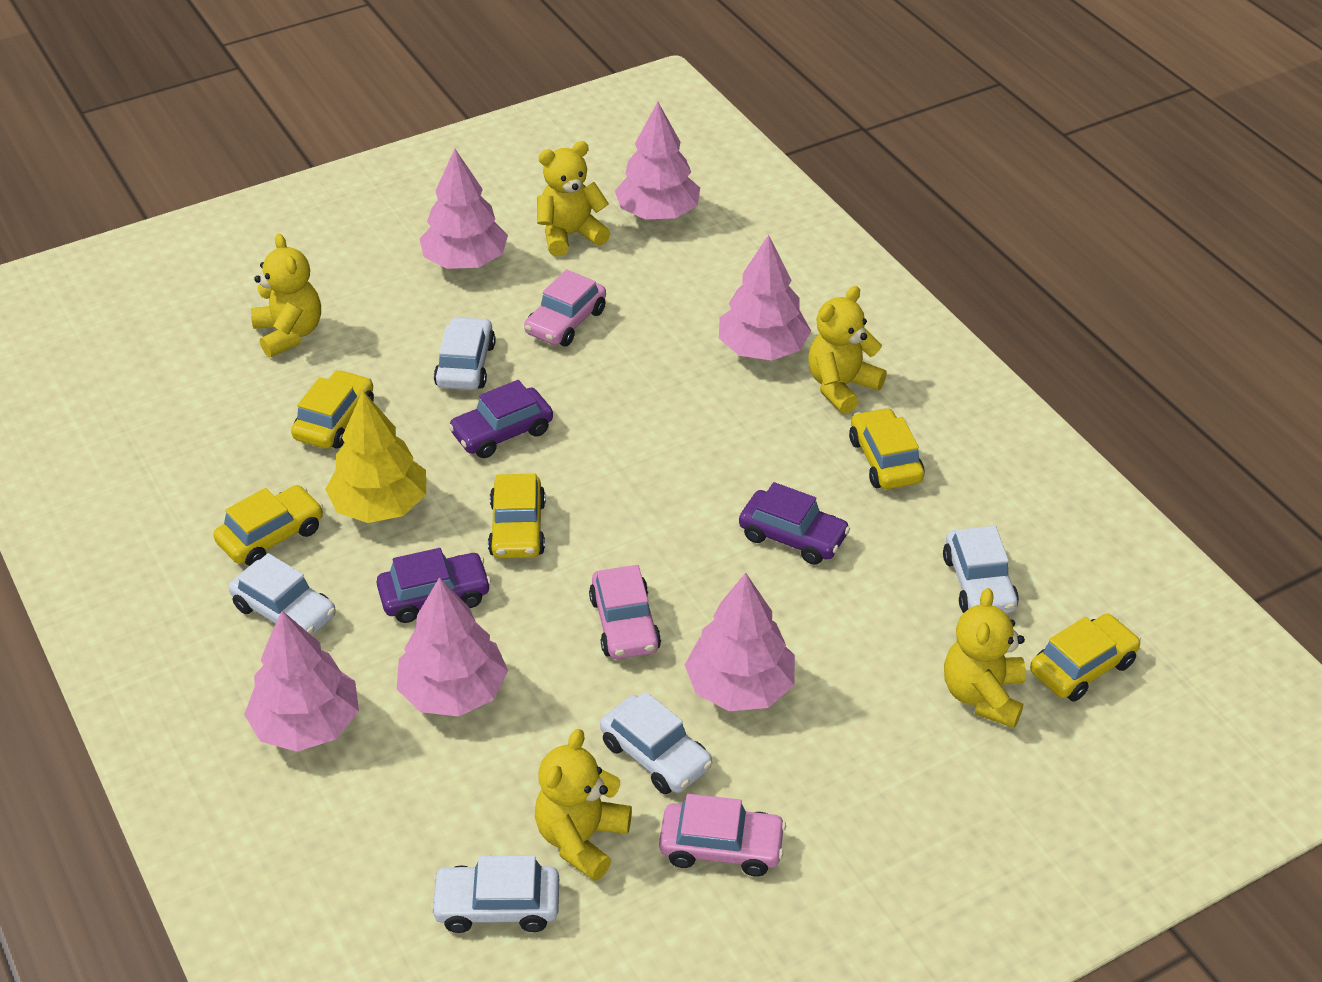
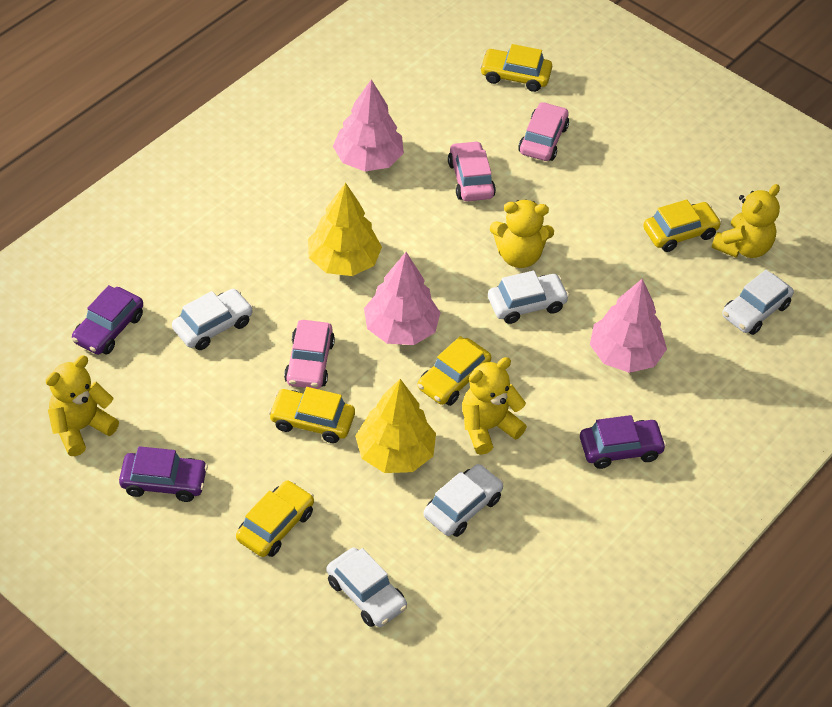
pink tree: 6 -> 3
yellow teddy bear: 5 -> 4
yellow tree: 1 -> 2

